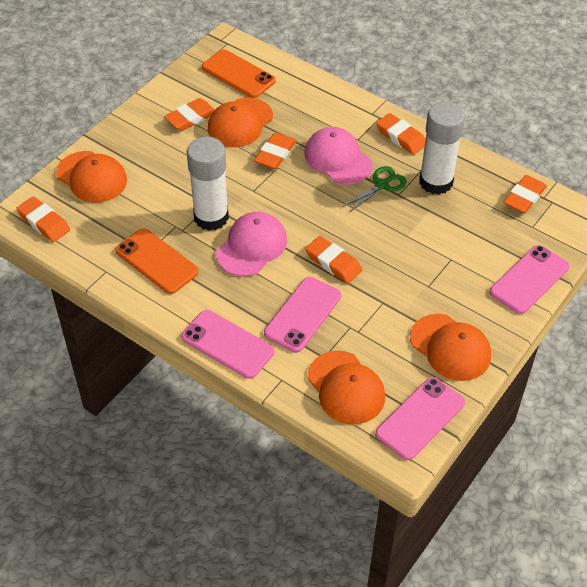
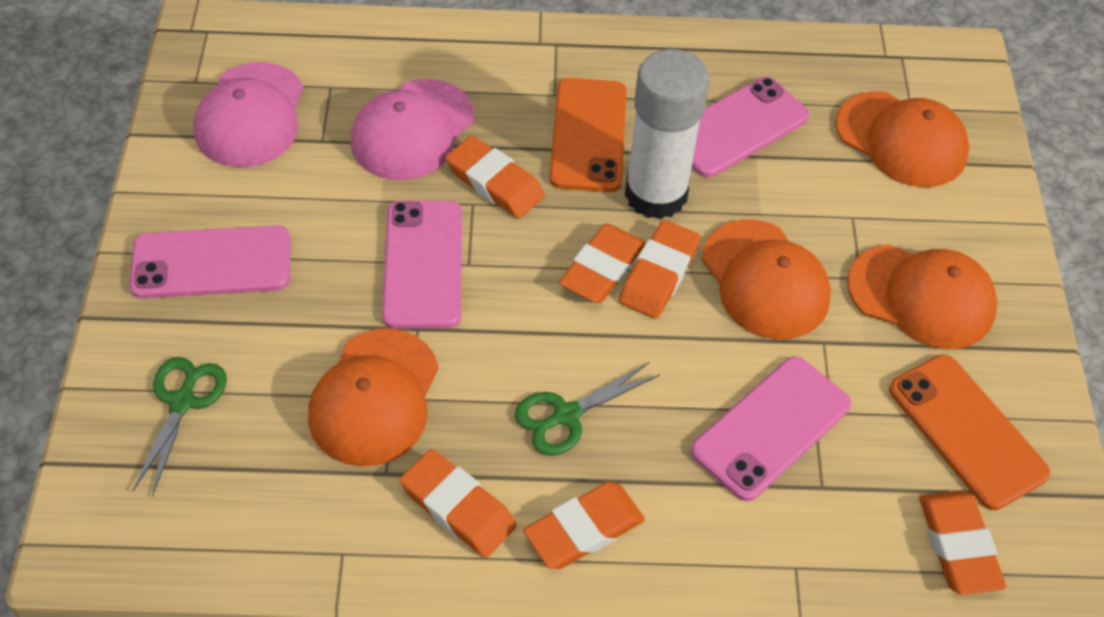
green scissors: 1 -> 2
white glue stick: 2 -> 1

